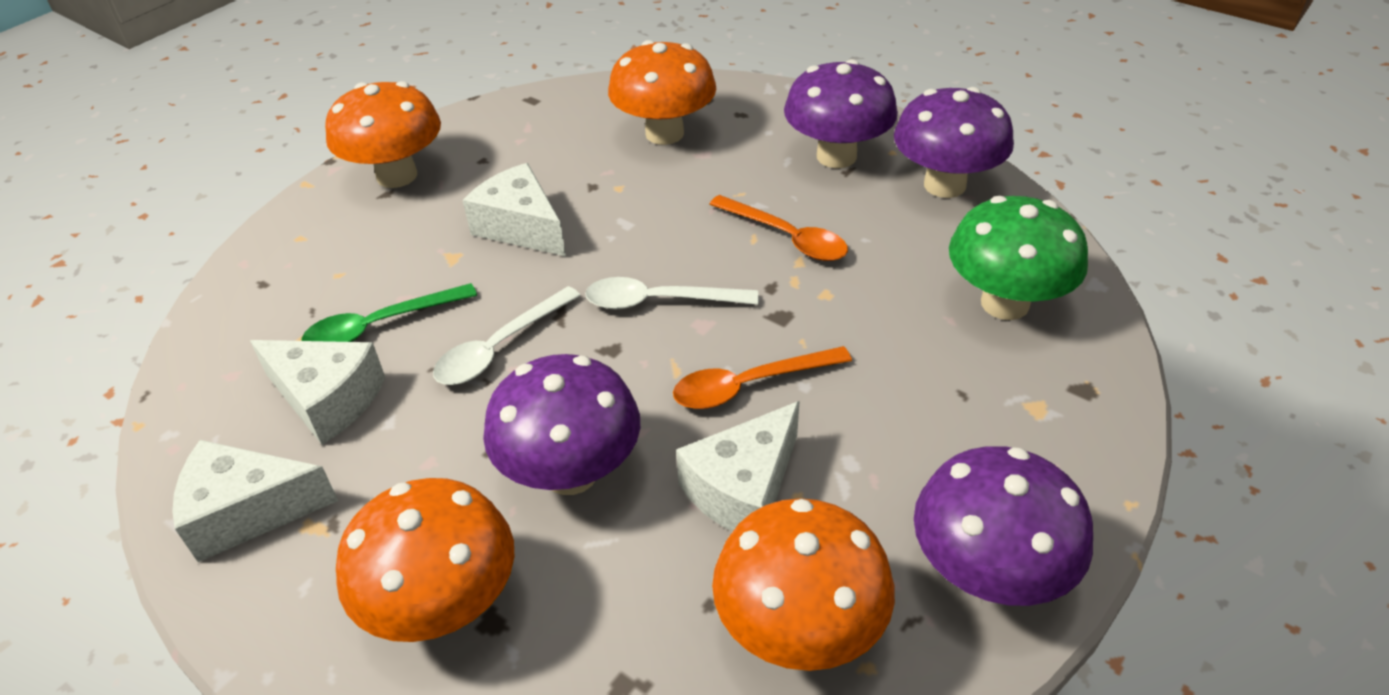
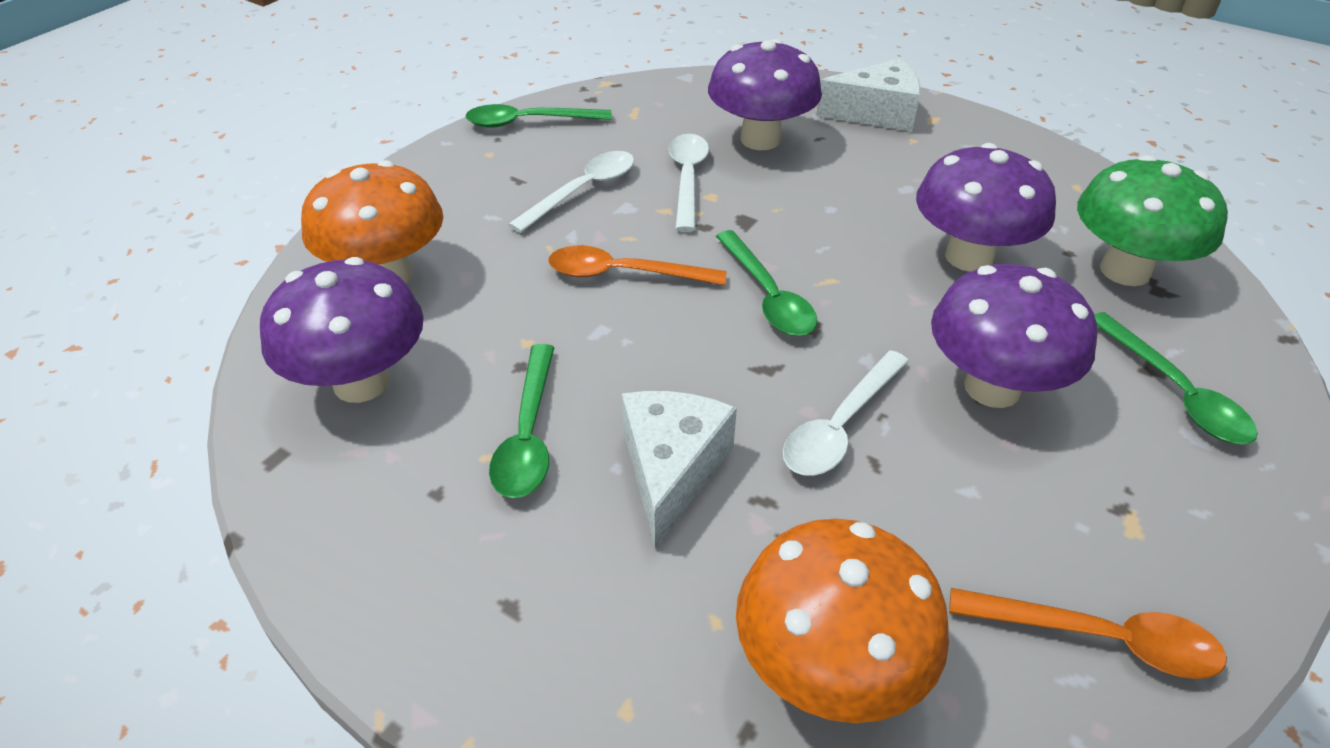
green spoon: 1 -> 4
orange mushroom: 4 -> 2
white cheese: 4 -> 2
white spoon: 2 -> 3

